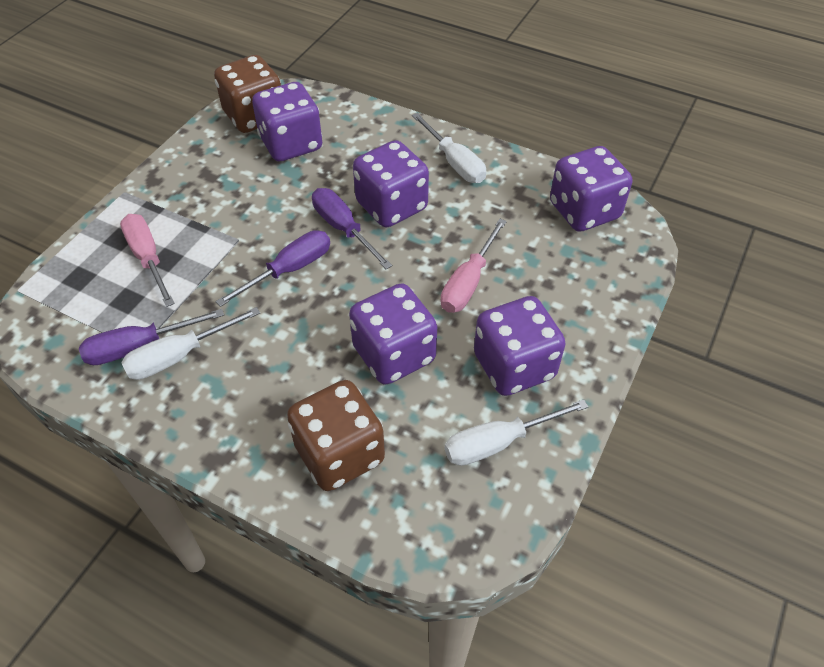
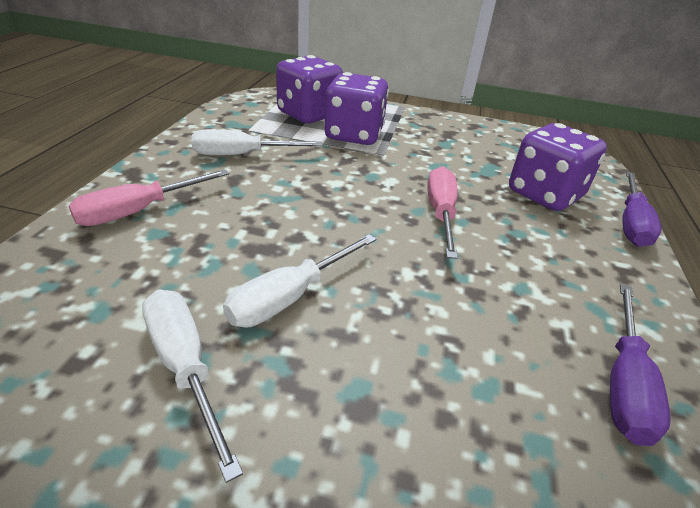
brown dice: 2 -> 0
purple dice: 5 -> 3
purple screwdriver: 3 -> 2

